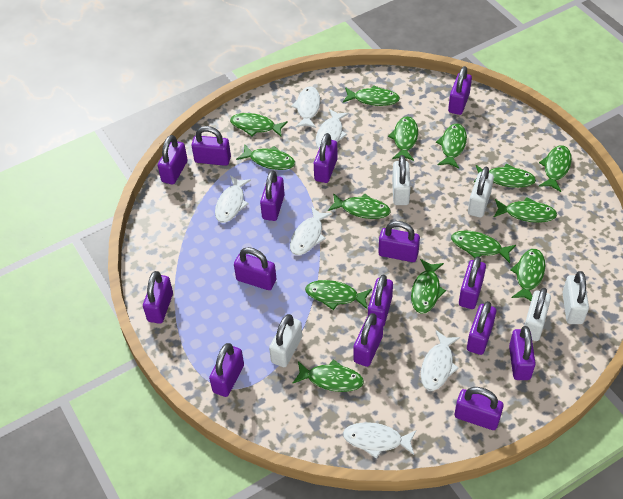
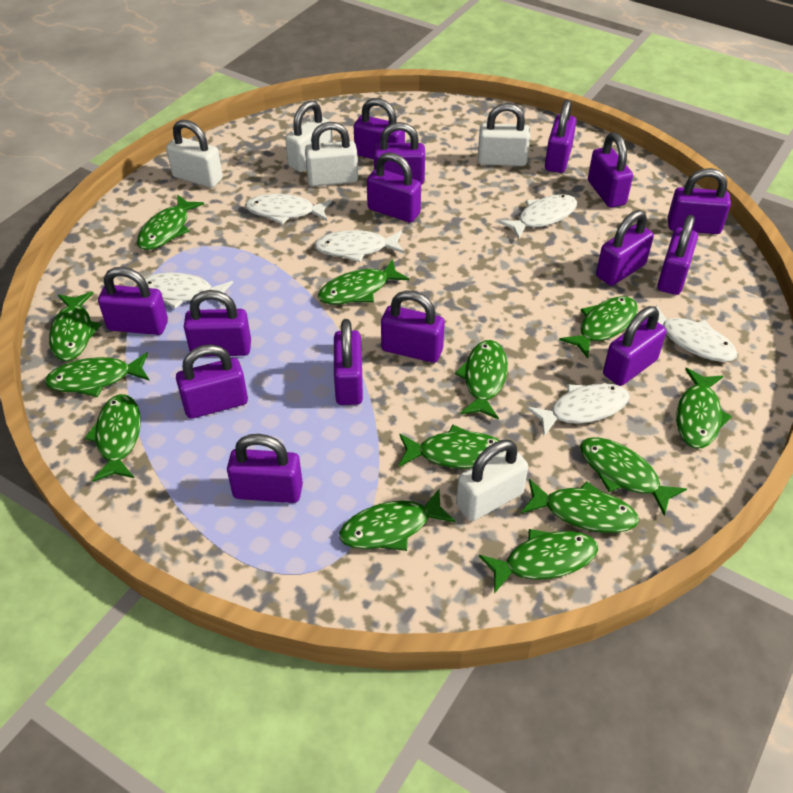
green fish: 14 -> 13

